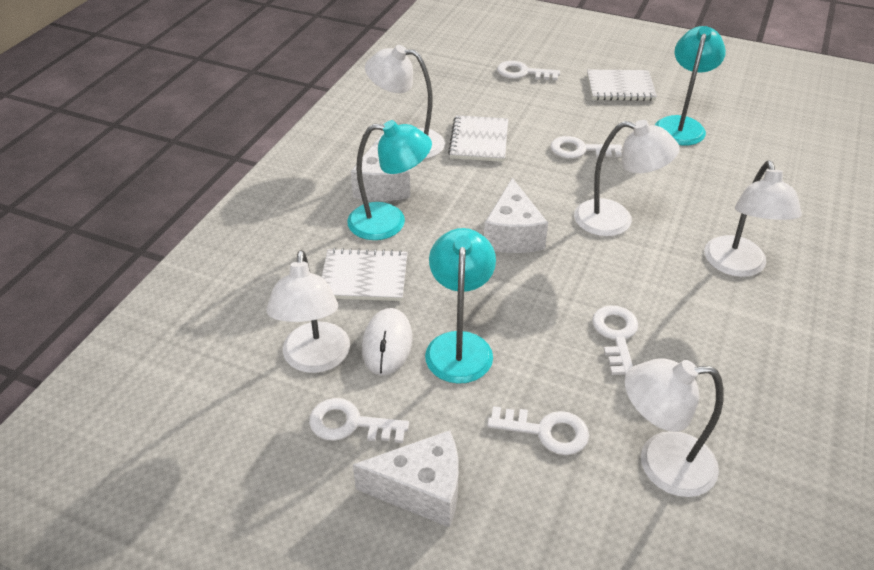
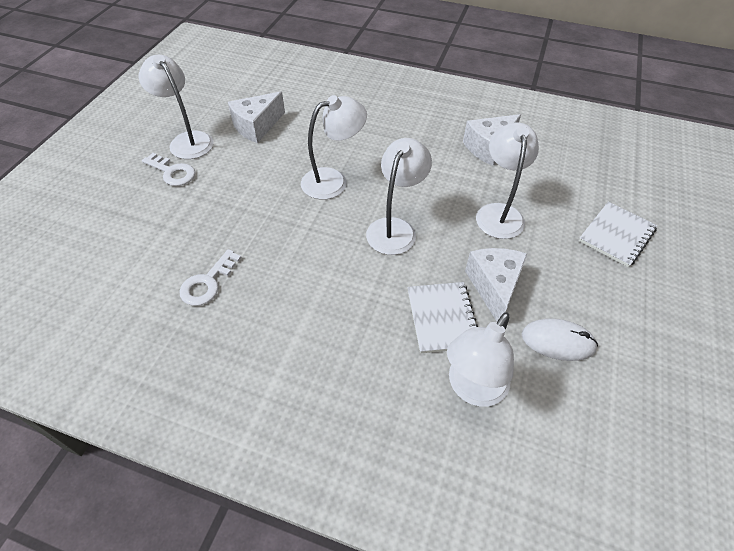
turquoise lamp: 3 -> 0
white key: 5 -> 2
white notebook: 3 -> 2

